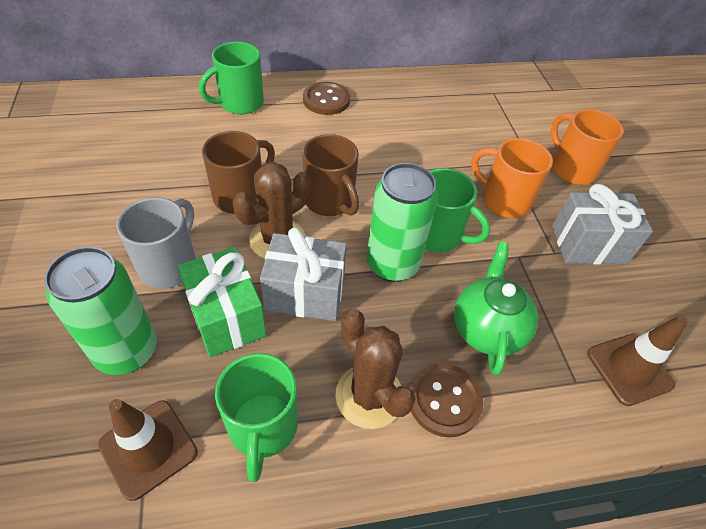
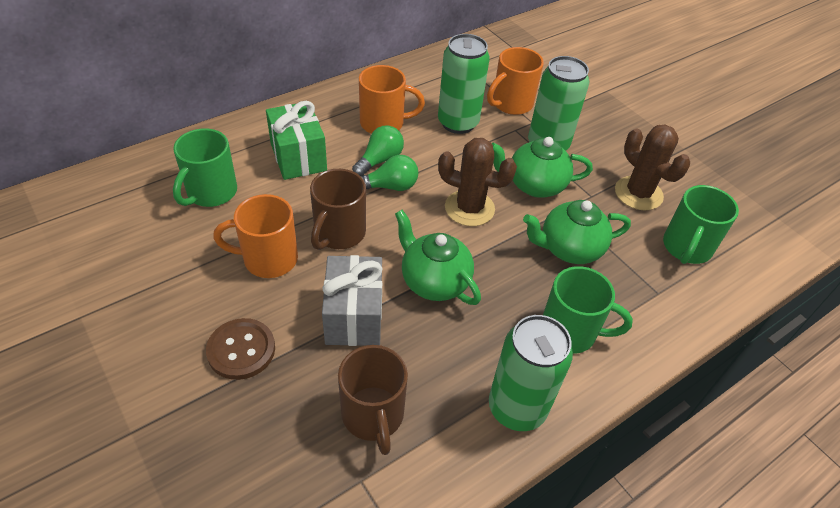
brown button: 2 -> 1
brown traffic cone: 2 -> 0
green can: 2 -> 3
green light bulb: 0 -> 2
green teapot: 1 -> 3
grey gift: 2 -> 1
grey mug: 1 -> 0
orange mug: 2 -> 3

